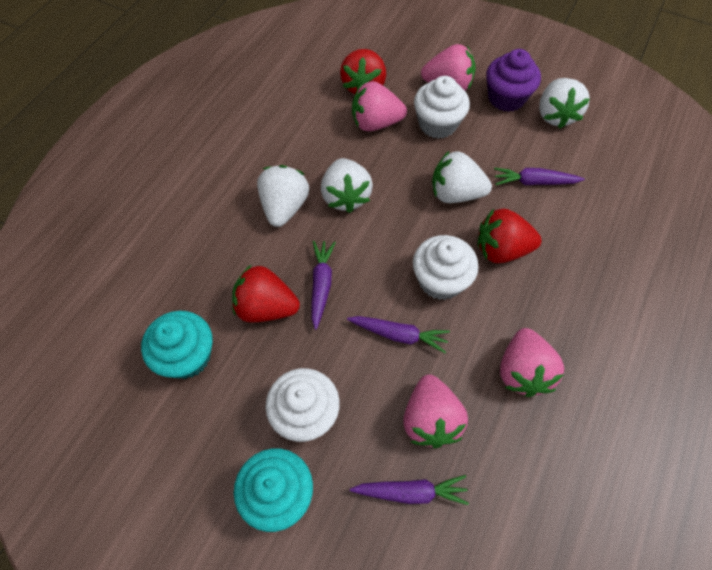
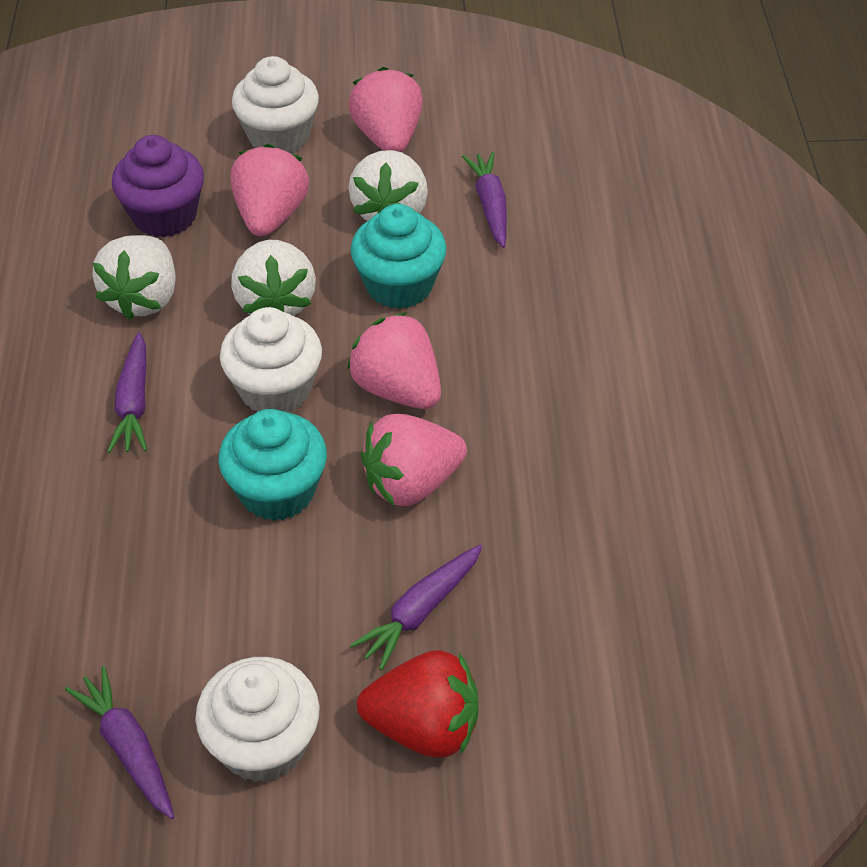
red strawberry: 3 -> 1
white strawberry: 4 -> 3

